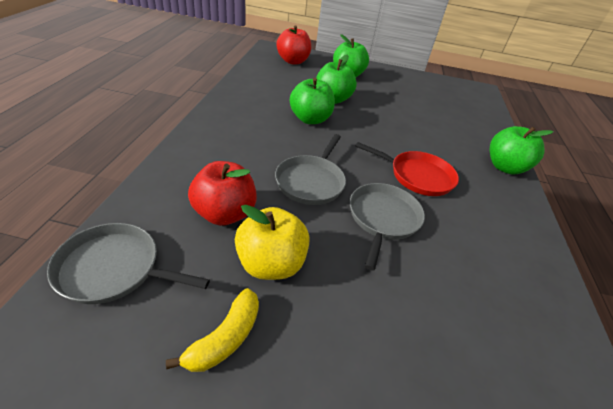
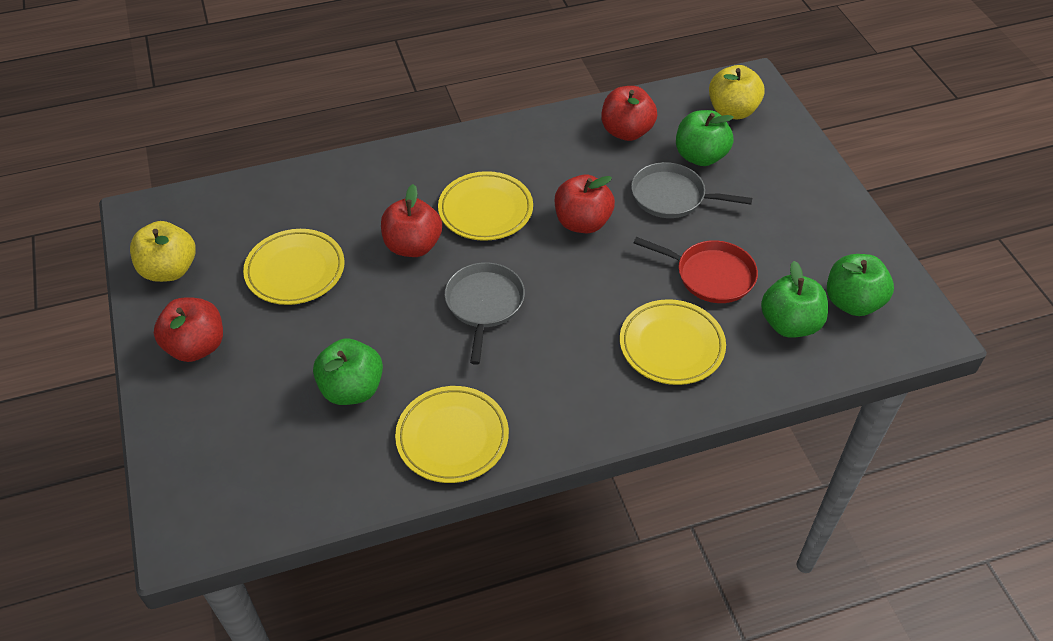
grey pan: 3 -> 2
red apple: 2 -> 4
yellow apple: 1 -> 2
yellow banana: 1 -> 0
yellow plate: 0 -> 4

